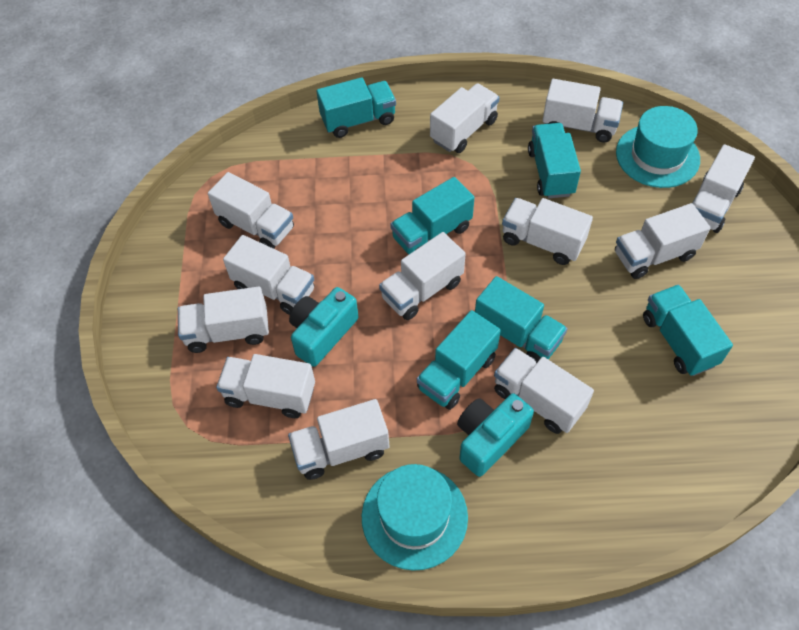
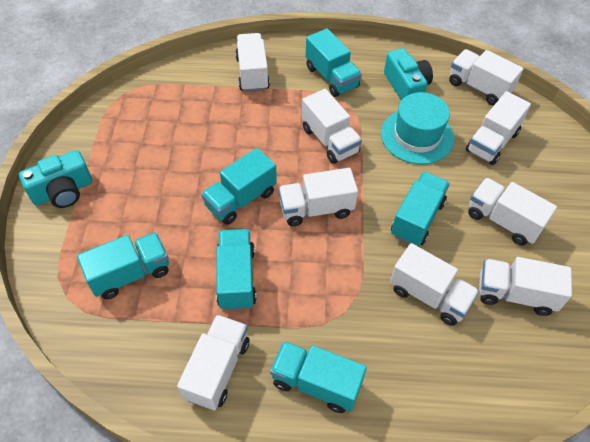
turquoise hat: 2 -> 1
white truck: 12 -> 9

